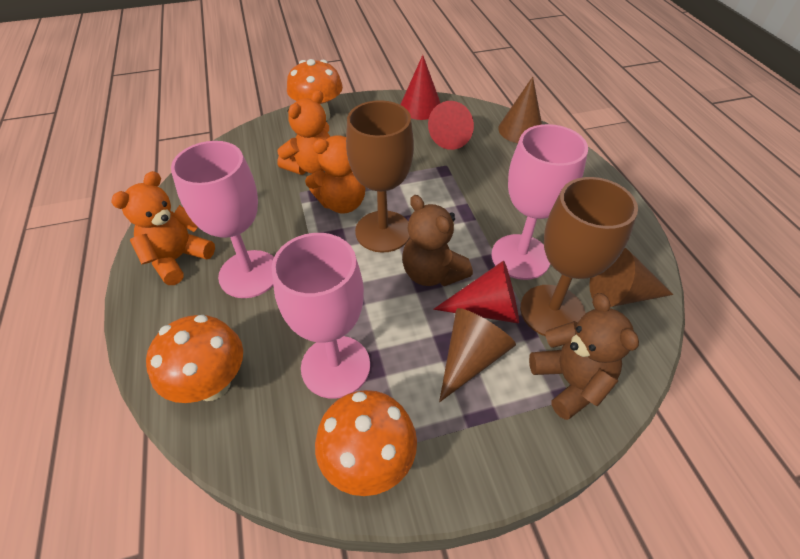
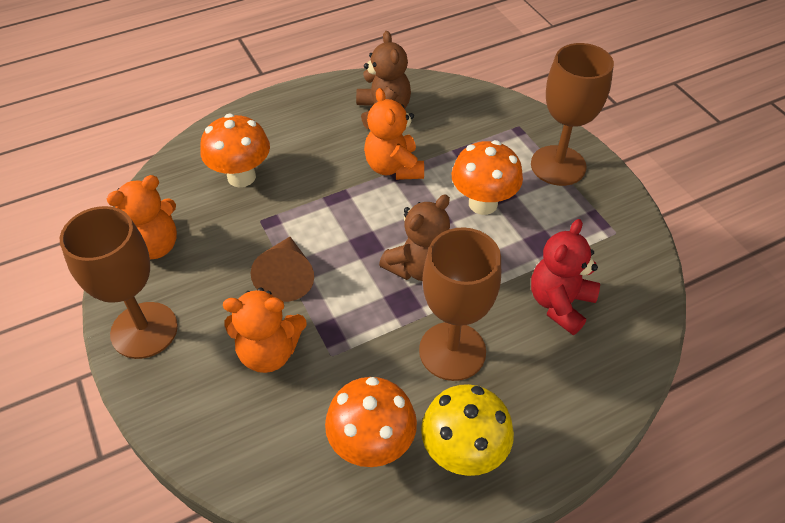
brown cone: 3 -> 1
brown goblet: 2 -> 3
pink goblet: 3 -> 0
red cone: 3 -> 0
red teddy bear: 0 -> 1
yellow mushroom: 0 -> 1

